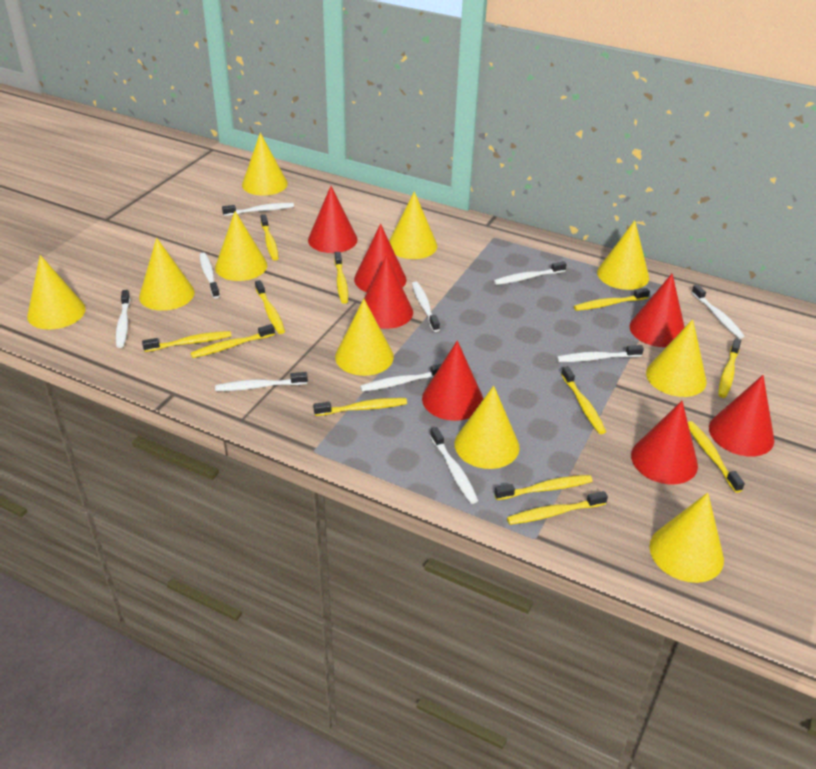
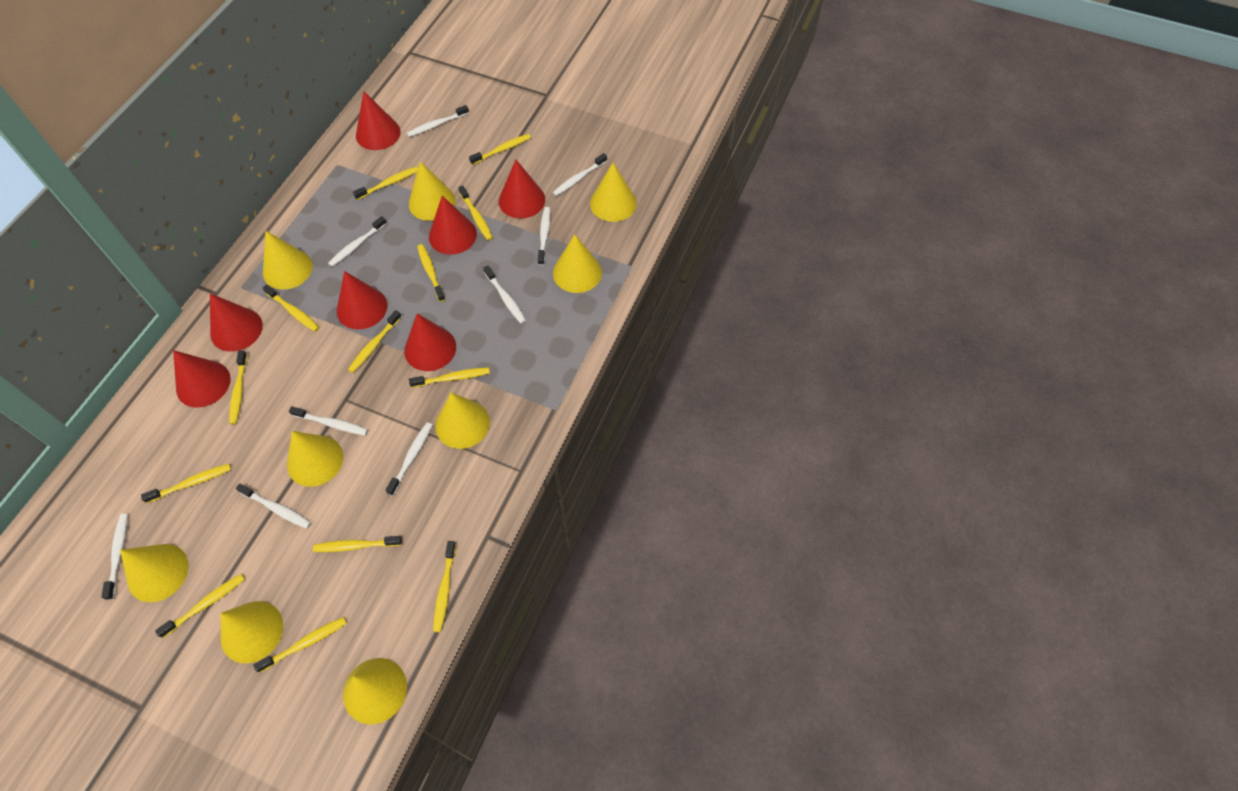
white toothbrush: 10 -> 9
yellow cone: 10 -> 9
yellow toothbrush: 12 -> 13

